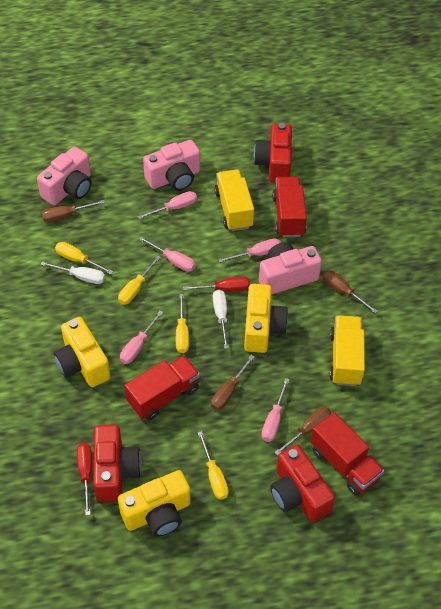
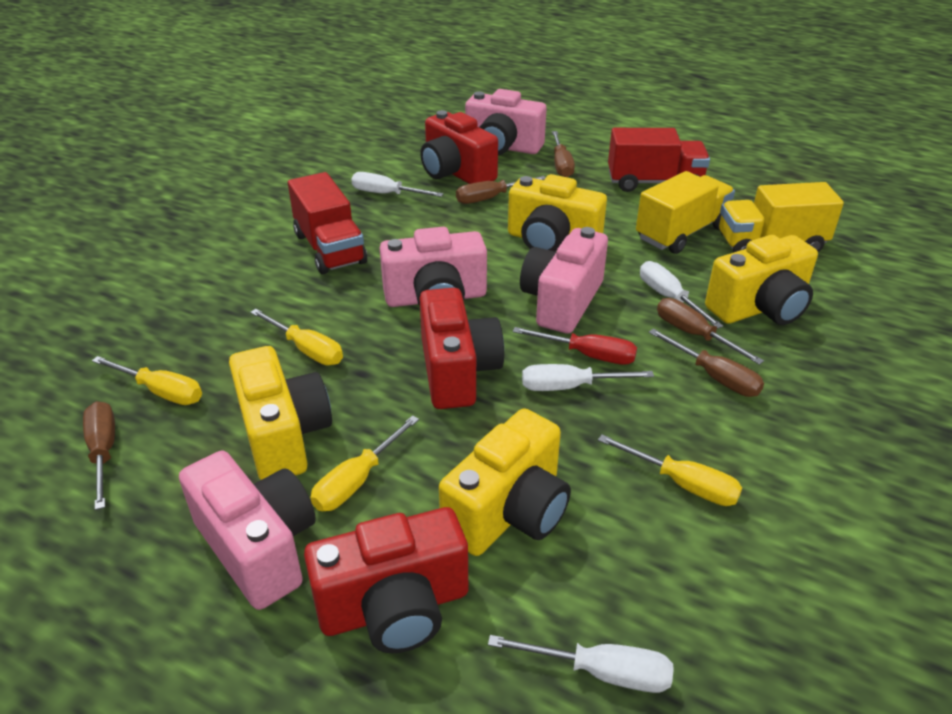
brown screwdriver: 4 -> 5
pink camera: 3 -> 4
pink screwdriver: 5 -> 0
red screwdriver: 2 -> 1
red truck: 3 -> 2
white screwdriver: 2 -> 4
yellow camera: 3 -> 4

